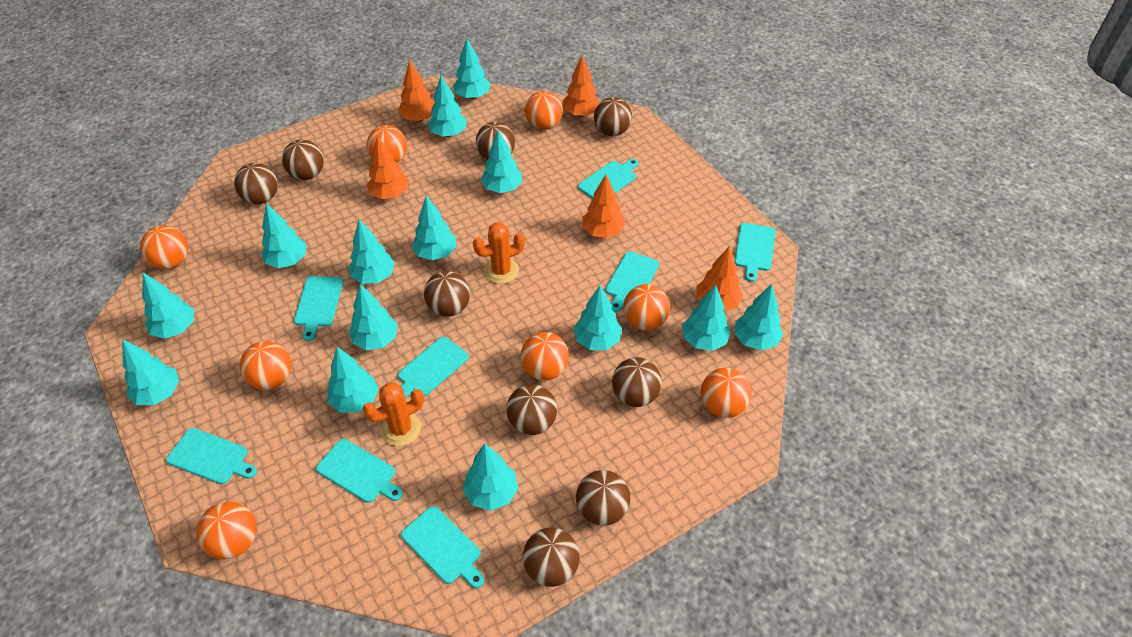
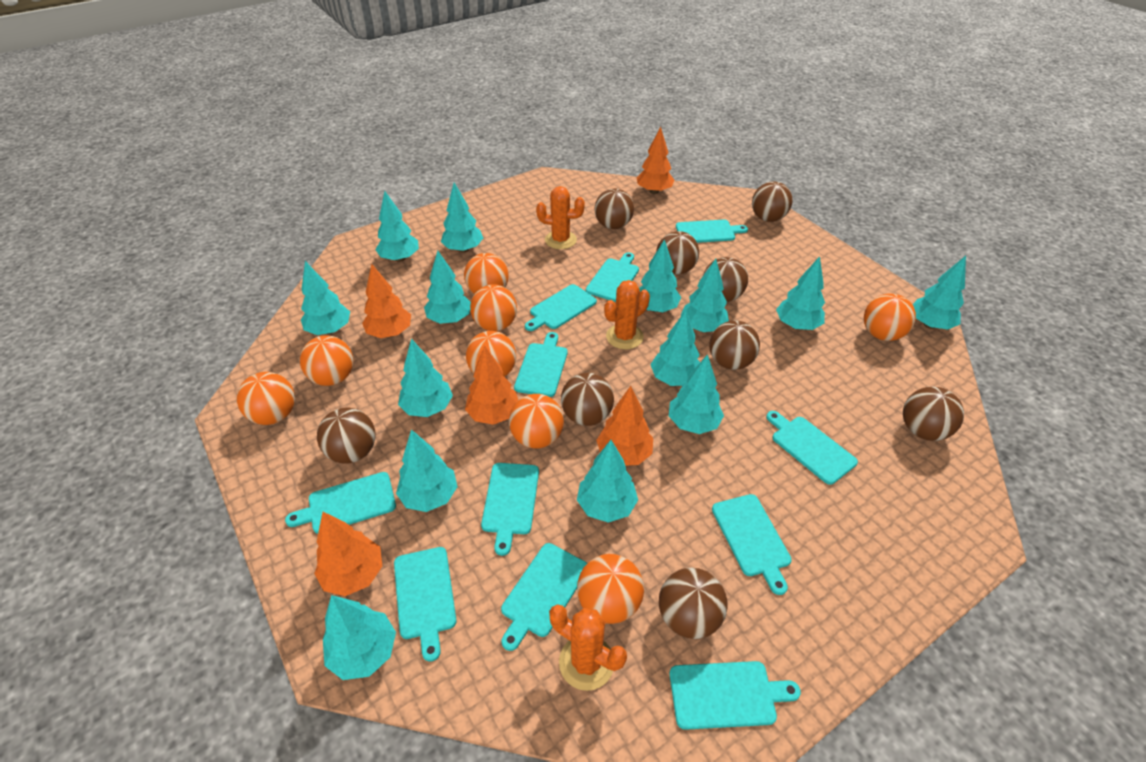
orange cactus: 2 -> 3
turquoise cutting board: 8 -> 11

